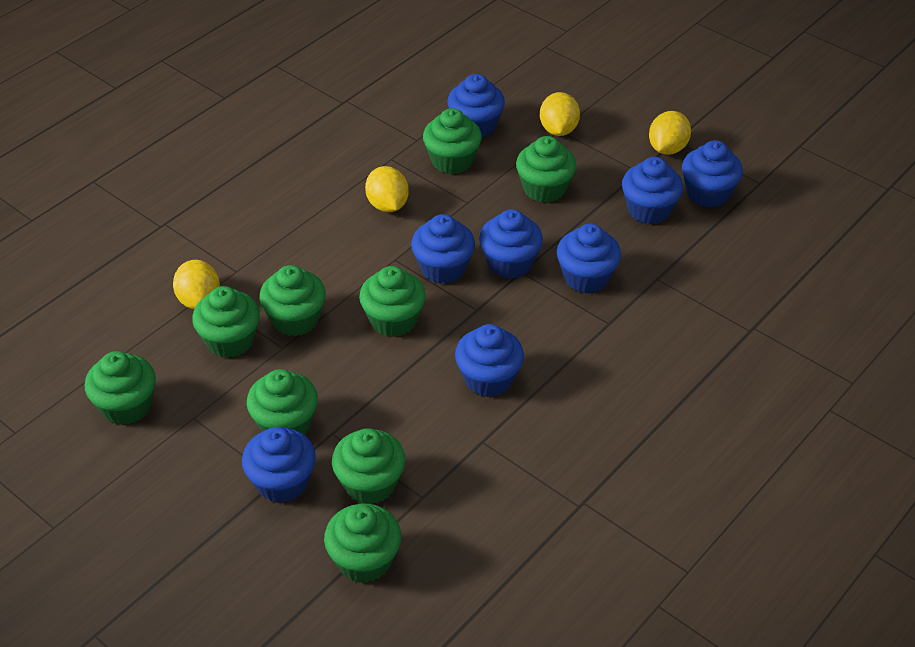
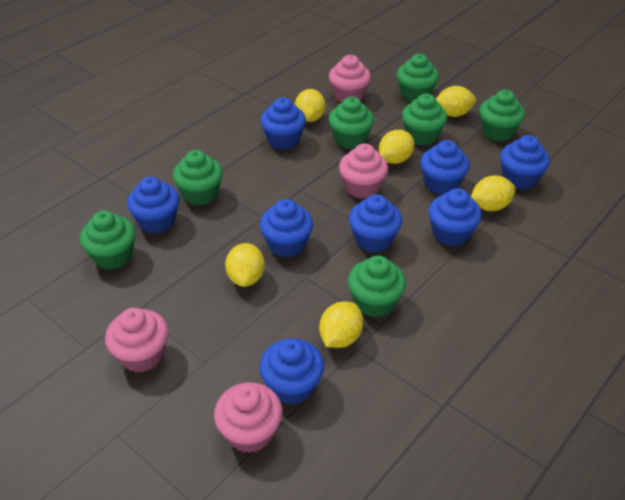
green cupcake: 9 -> 7
pink cupcake: 0 -> 4
yellow lemon: 4 -> 6

